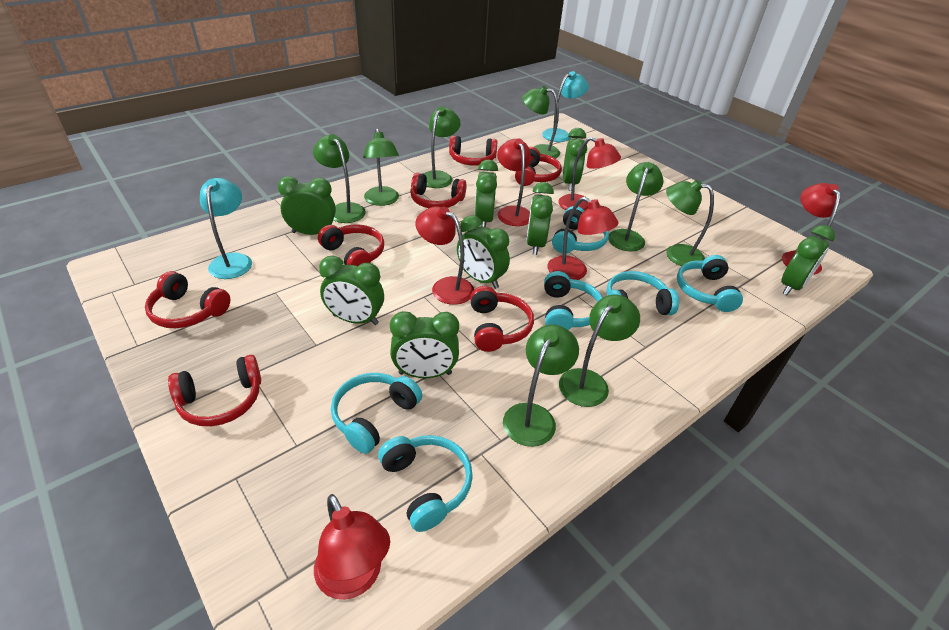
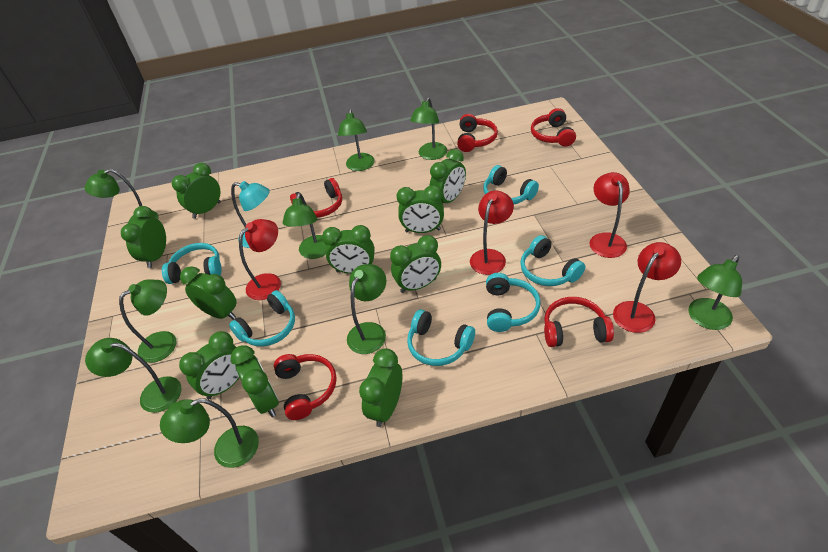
green clock: 8 -> 10
green lamp: 8 -> 9
red headphones: 7 -> 5
red lamp: 6 -> 4
turquoise lamp: 2 -> 1

